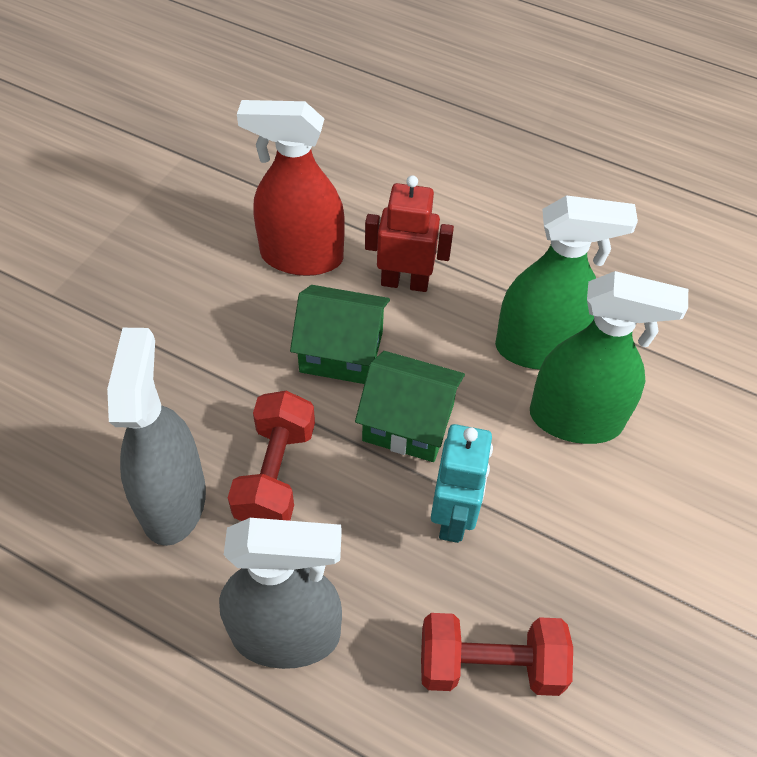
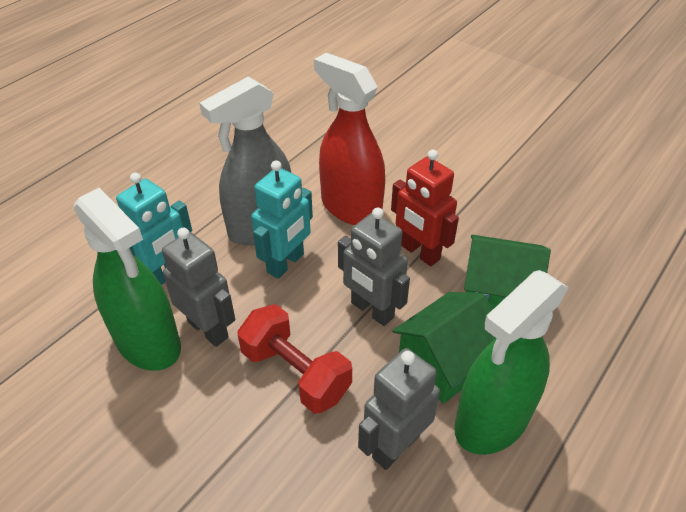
grey robot: 0 -> 3
grey spray bottle: 2 -> 1
red dumbbell: 2 -> 1
turquoise robot: 1 -> 2

